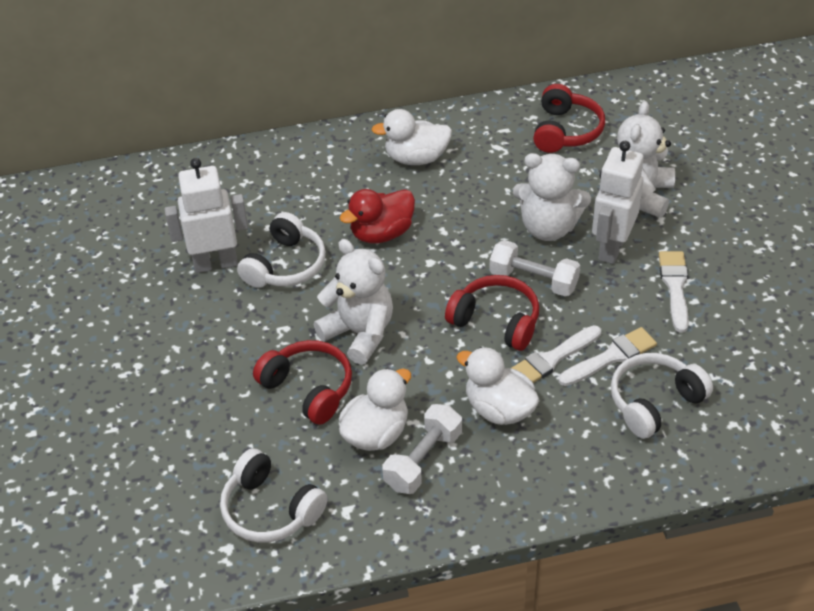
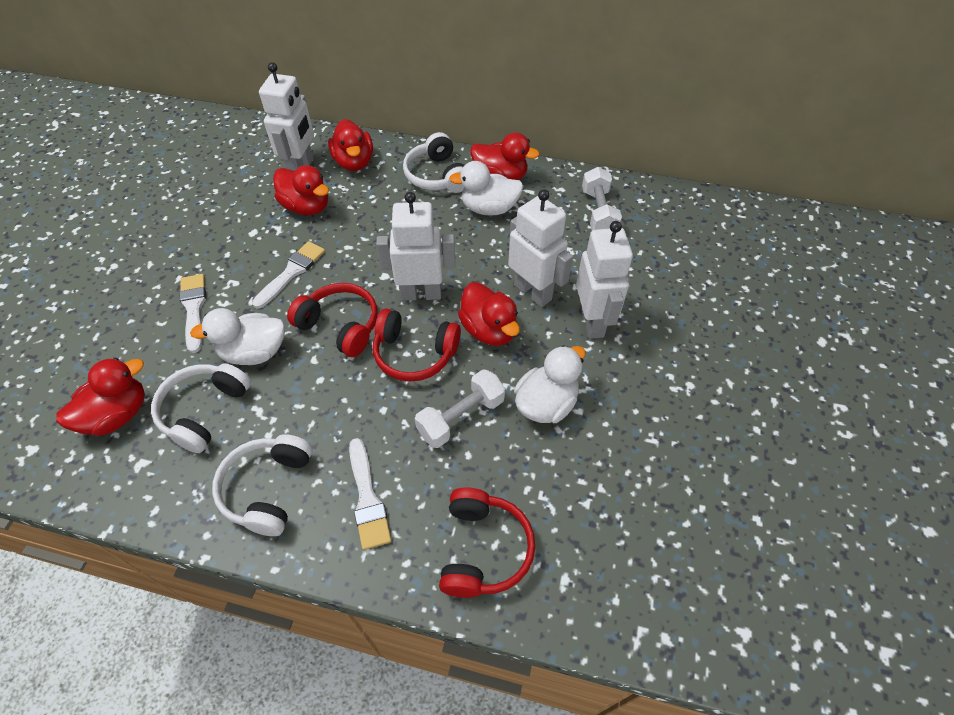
red duck: 1 -> 5
white robot: 2 -> 4
white teddy bear: 3 -> 0

